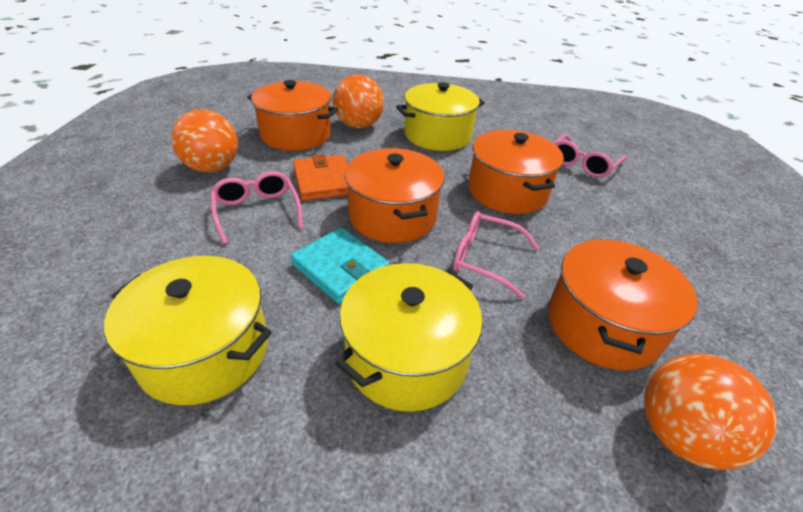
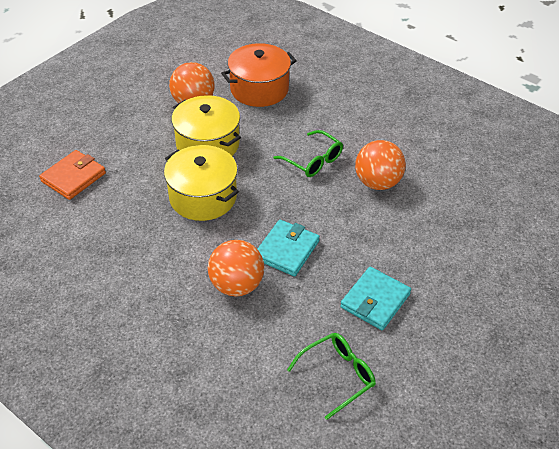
green glasses: 0 -> 2
orange pot: 4 -> 1
pink glasses: 3 -> 0
turquoise wallet: 1 -> 2
yellow pot: 3 -> 2

